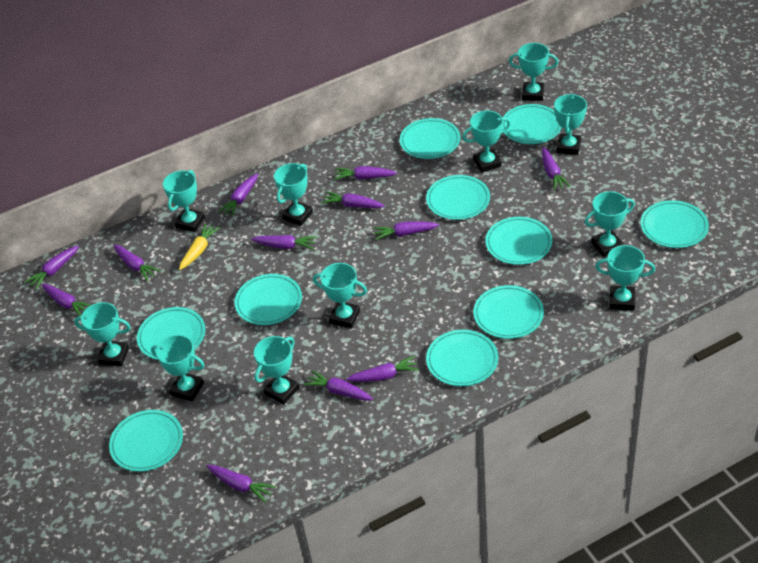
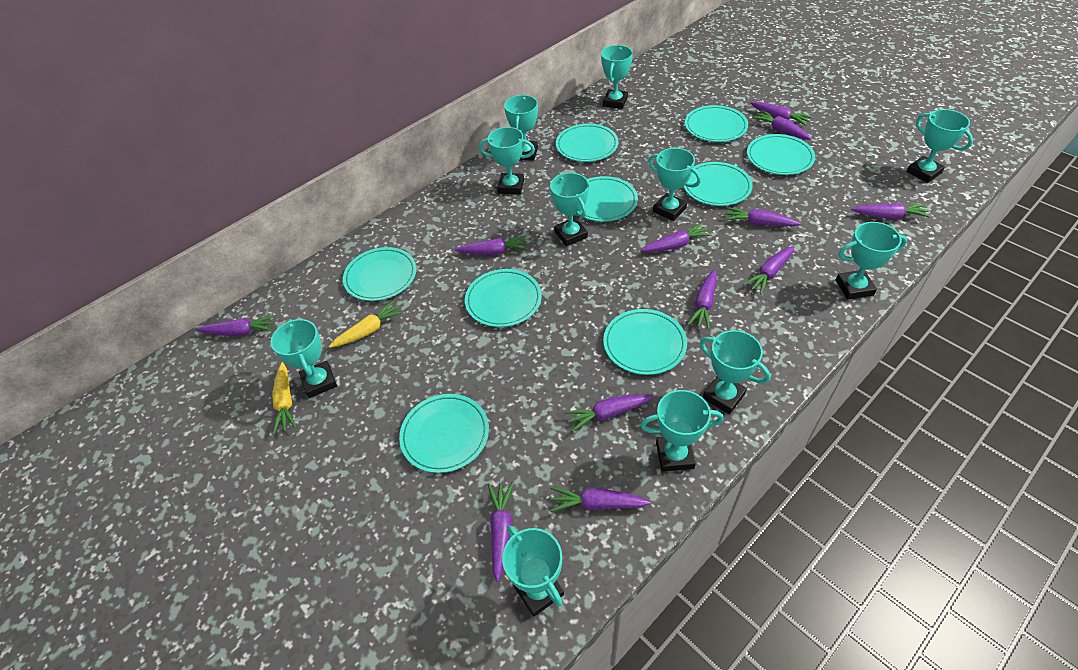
turquoise plate: 10 -> 9
yellow carrot: 1 -> 2

